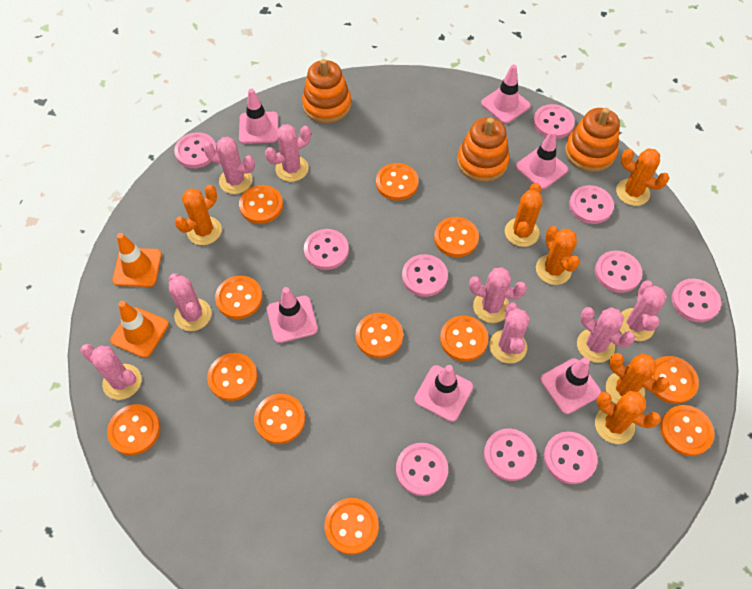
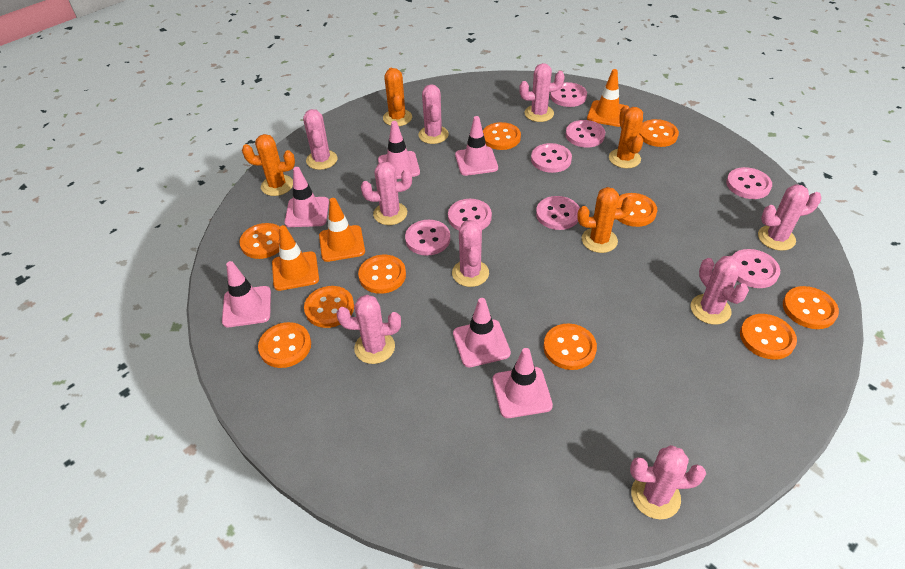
orange button: 12 -> 10
orange cactus: 6 -> 4
orange stacking toy: 3 -> 0
orange traffic cone: 2 -> 3
pink button: 10 -> 8
pink cactus: 8 -> 9

